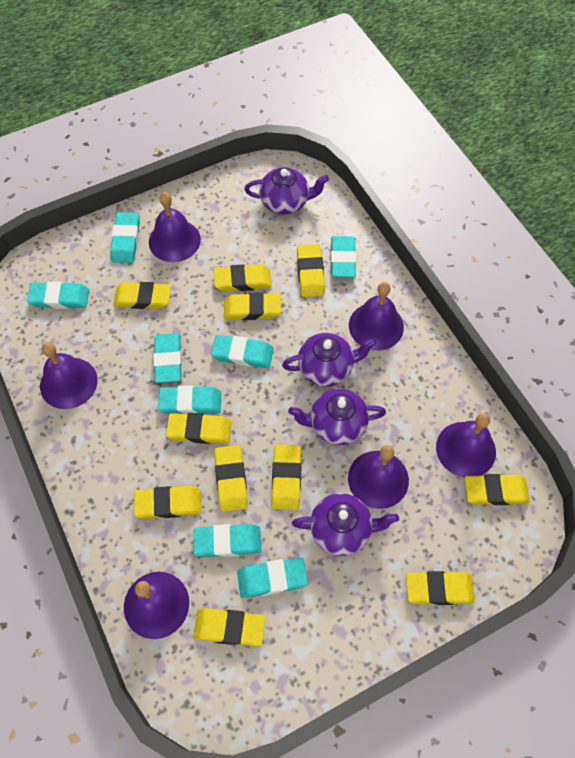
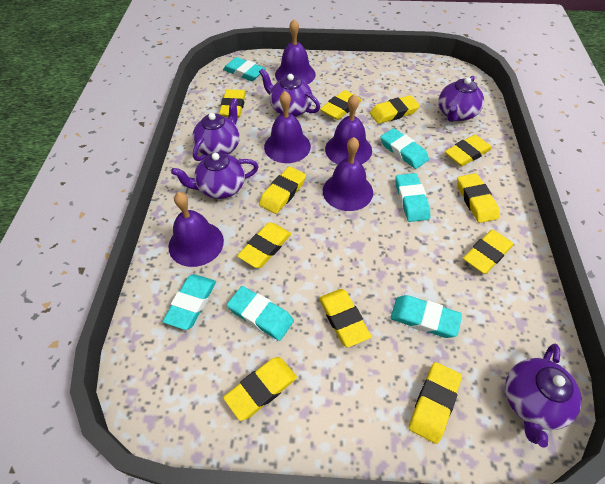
purple bell: 6 -> 5
purple teapot: 4 -> 5
turquoise eraser: 8 -> 6

